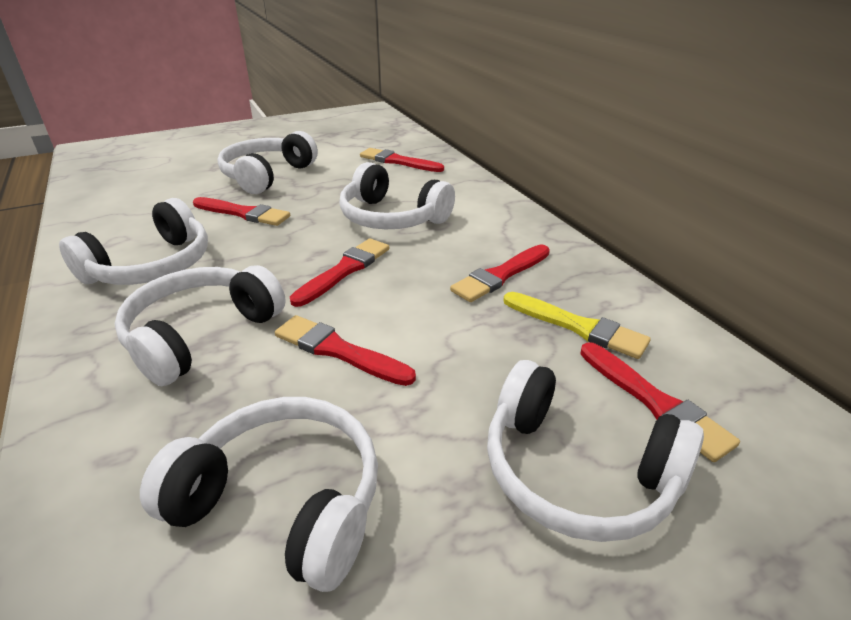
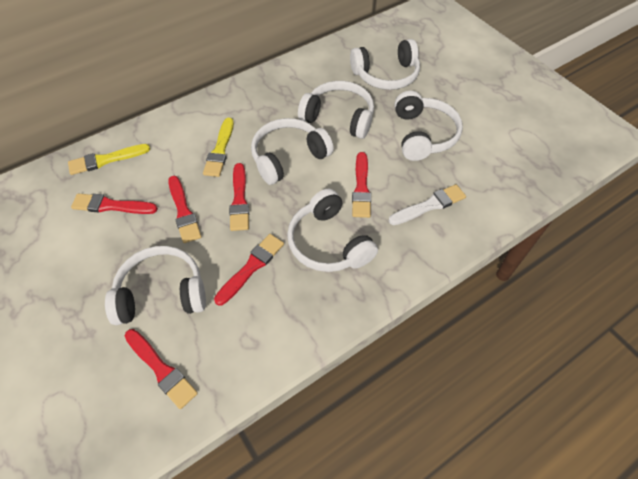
white brush: 0 -> 1
yellow brush: 1 -> 2

